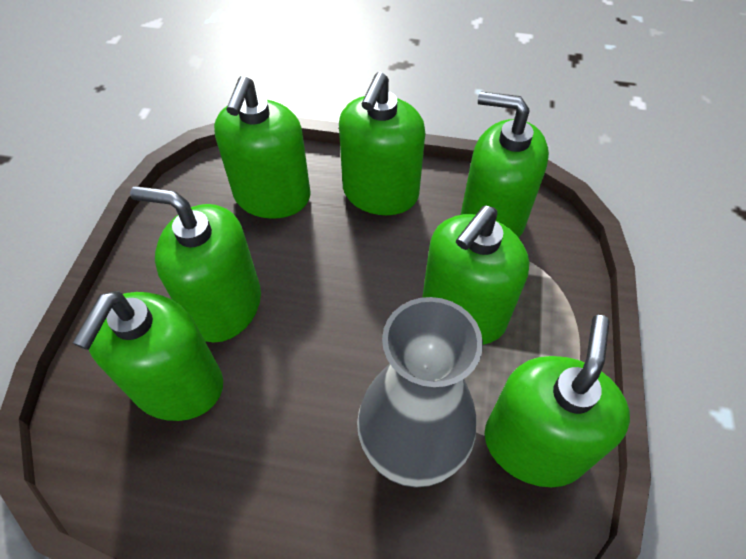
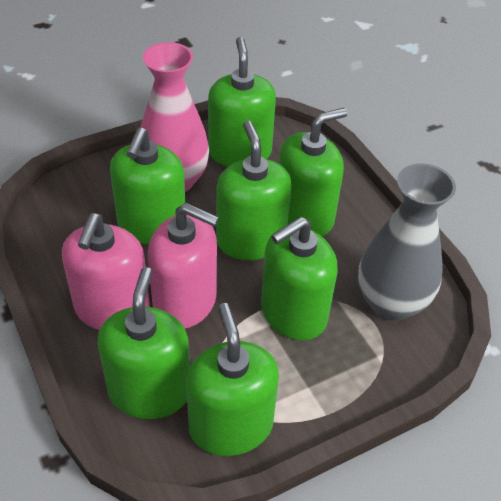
pink soap dispenser: 0 -> 2
pink vase: 0 -> 1

